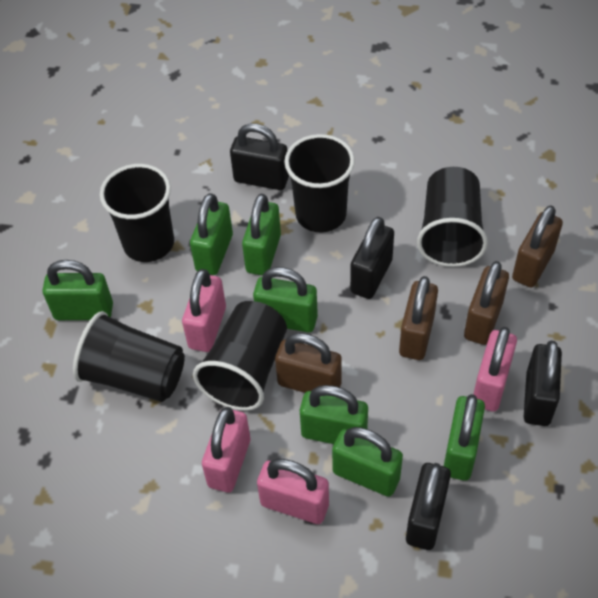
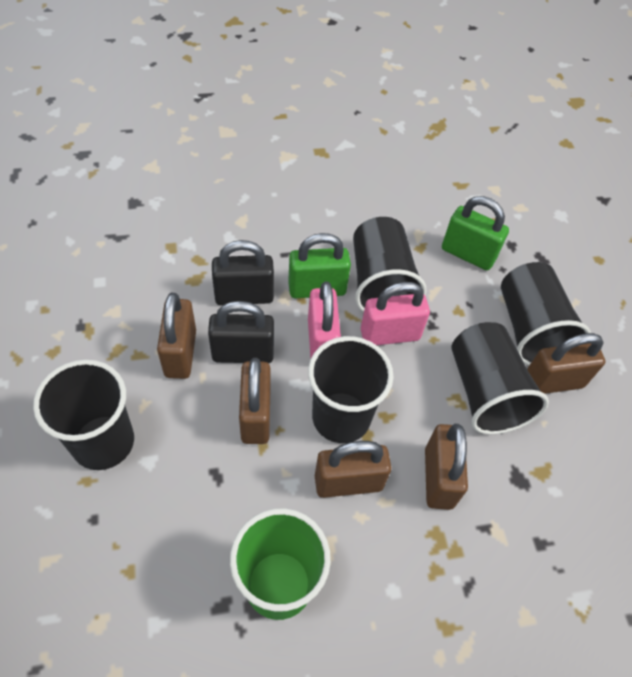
black padlock: 4 -> 2
brown padlock: 4 -> 5
green cup: 0 -> 1
green padlock: 7 -> 2
pink padlock: 4 -> 2

